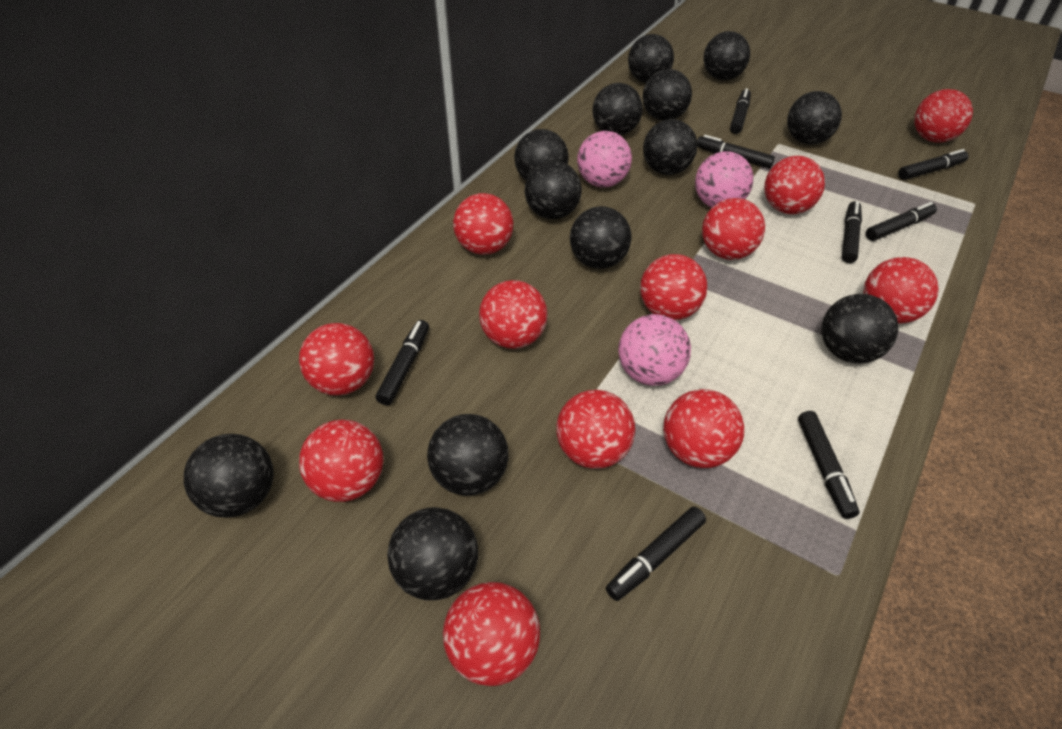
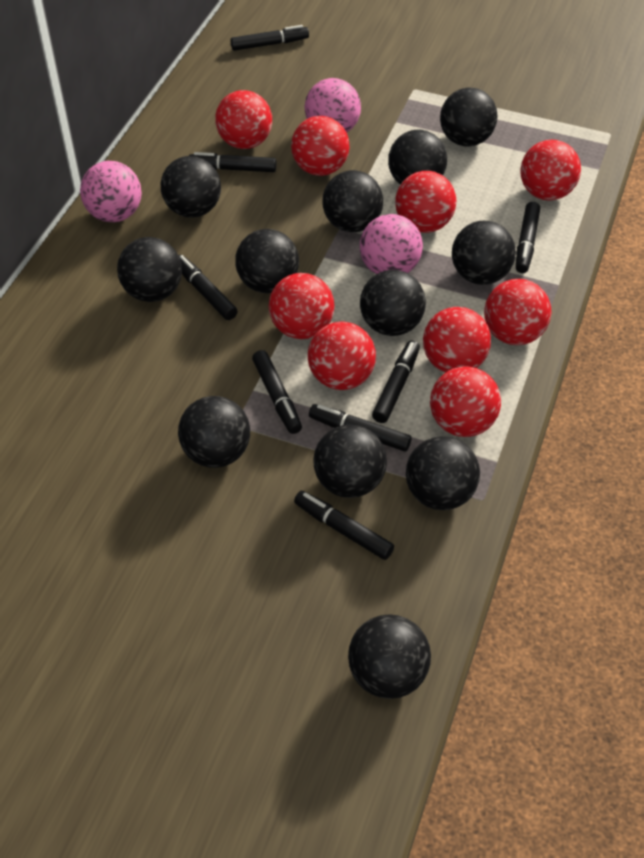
black ball: 13 -> 12
red ball: 12 -> 9

